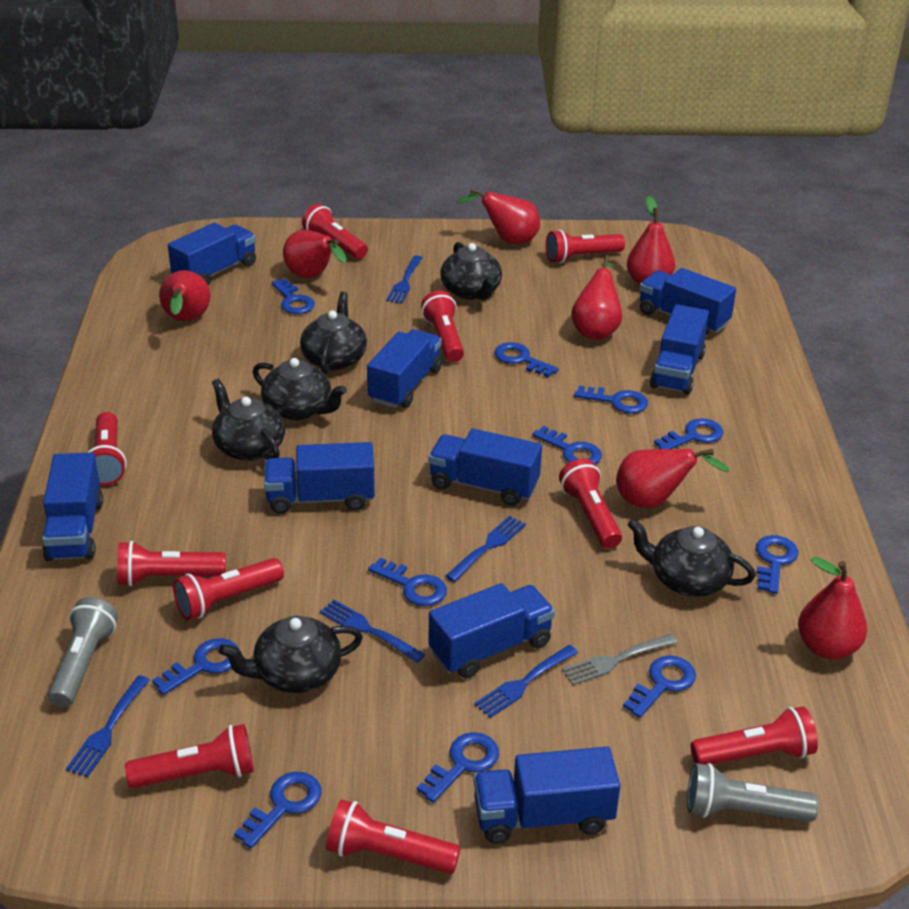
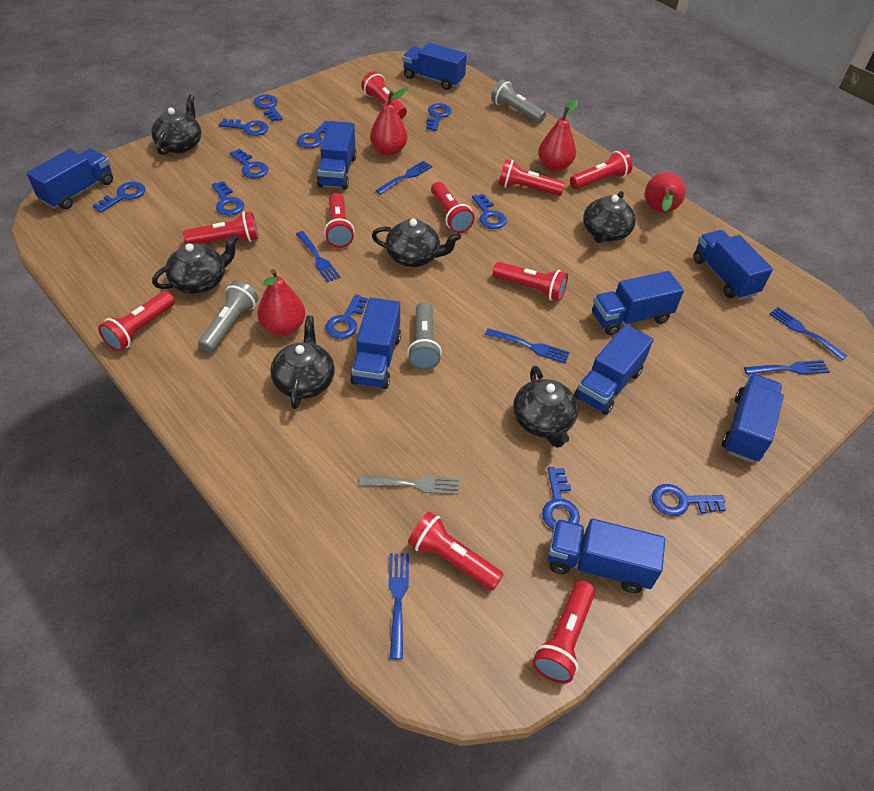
blue fork: 5 -> 6
grey flashlight: 2 -> 3
red pear: 7 -> 4

